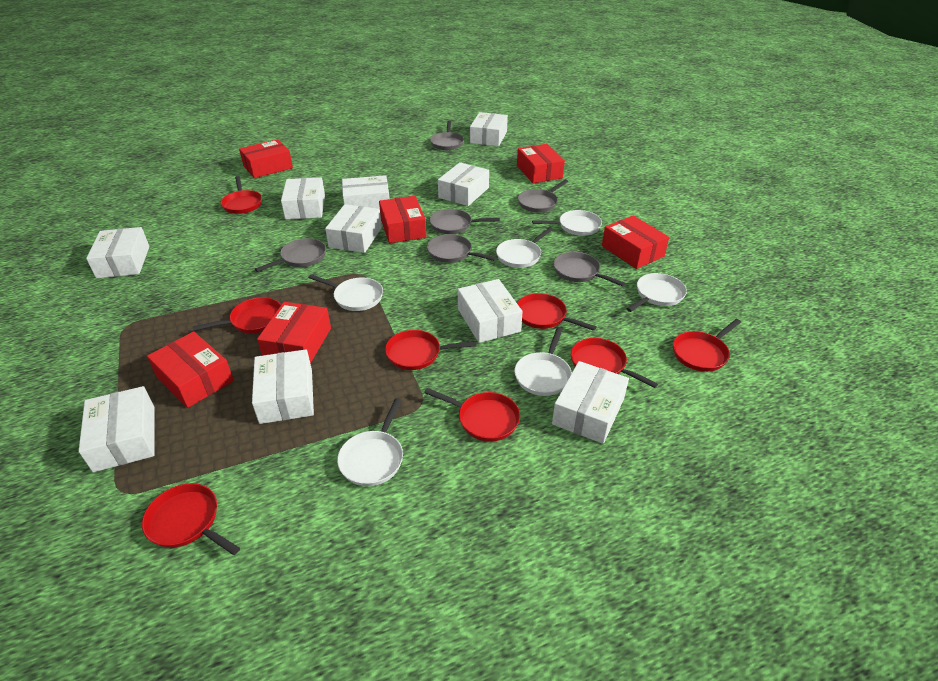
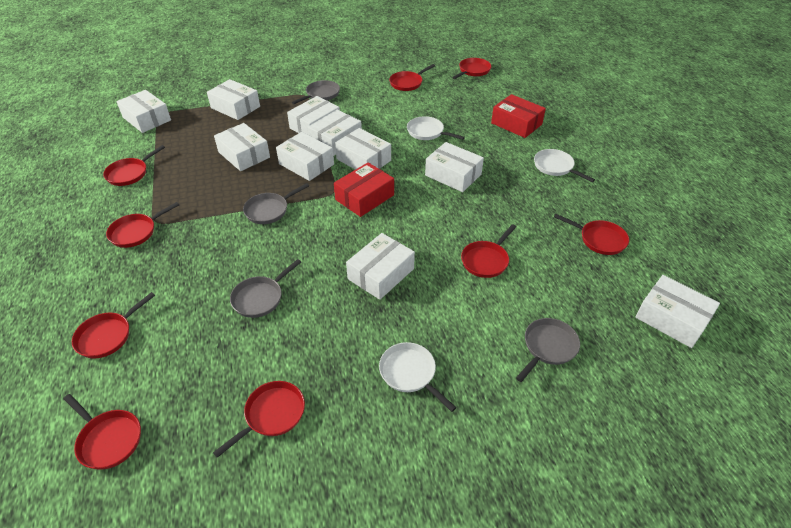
grey pan: 6 -> 4
red box: 6 -> 2
red pan: 8 -> 9
white pan: 6 -> 3

